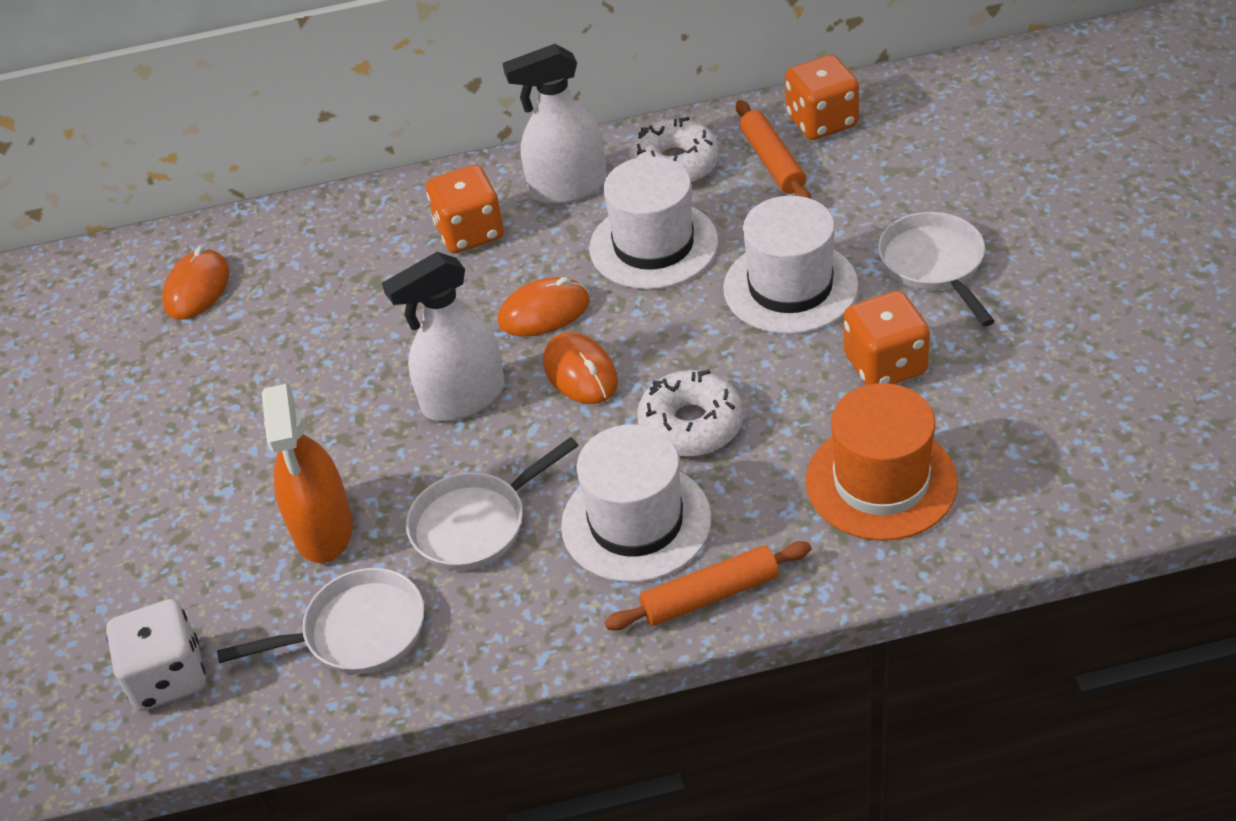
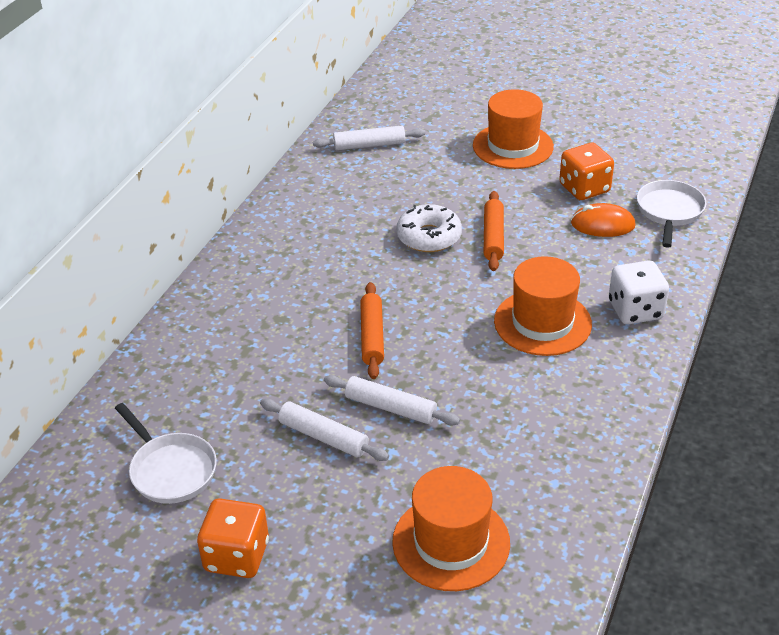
orange dice: 3 -> 2
orange hat: 1 -> 3
orange mouse: 3 -> 1
orange spray bottle: 1 -> 0
white donut: 2 -> 1
white hat: 3 -> 0
white pan: 3 -> 2
white rolling pin: 0 -> 3
white spray bottle: 2 -> 0

